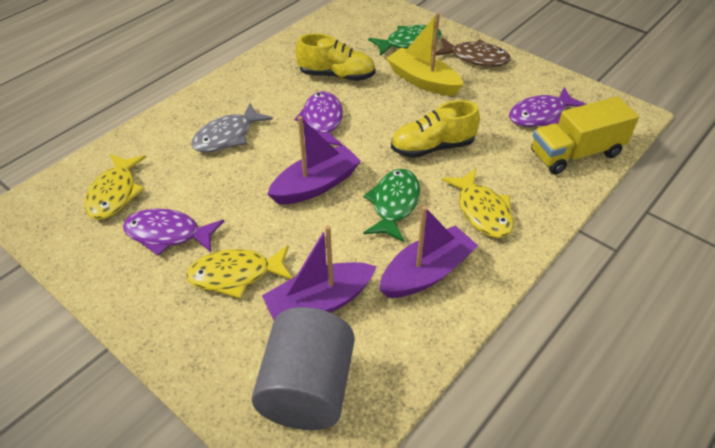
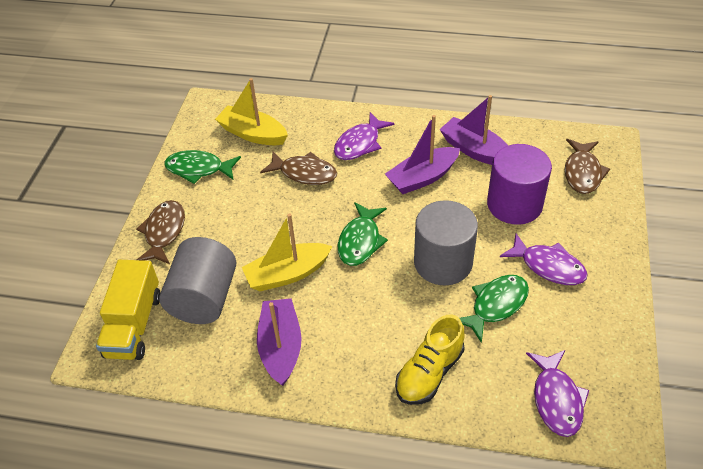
brown fish: 1 -> 3
green fish: 2 -> 3
grey cylinder: 1 -> 2
grey fish: 1 -> 0
purple cylinder: 0 -> 1
yellow boat: 1 -> 2
yellow fish: 3 -> 0
yellow shoe: 2 -> 1

